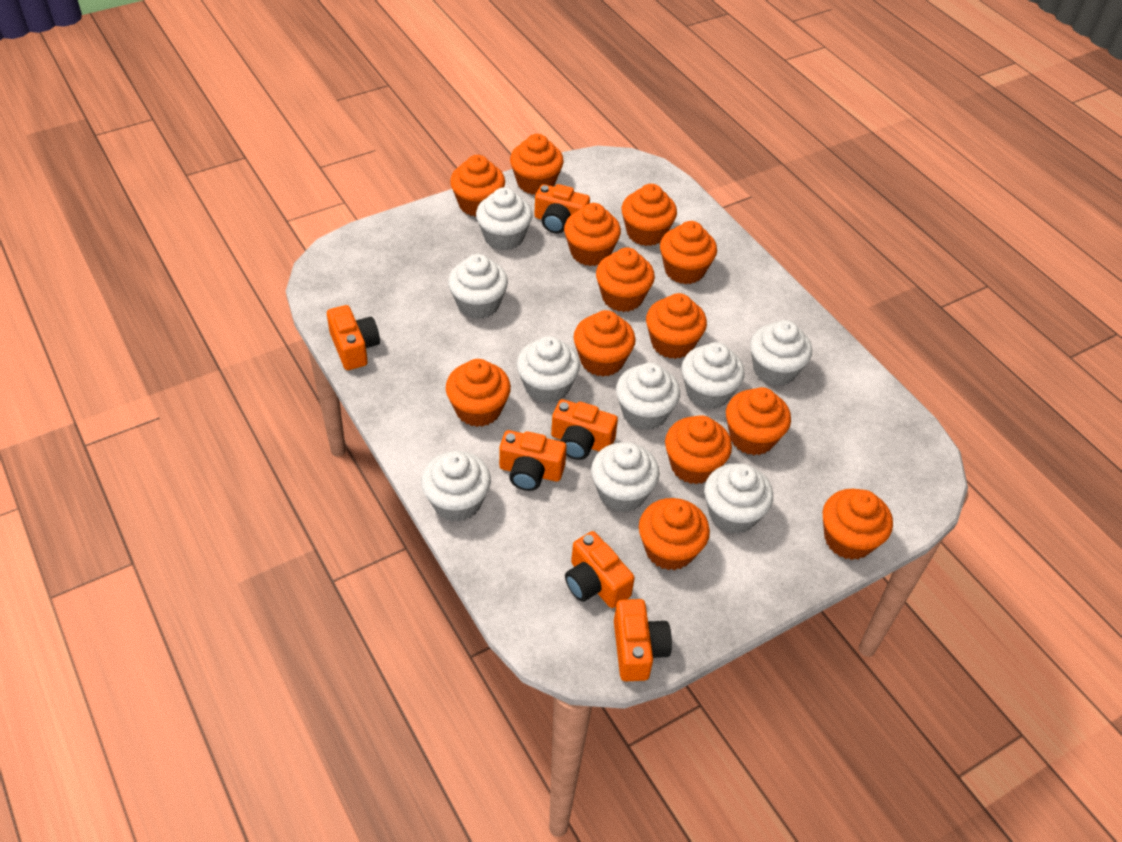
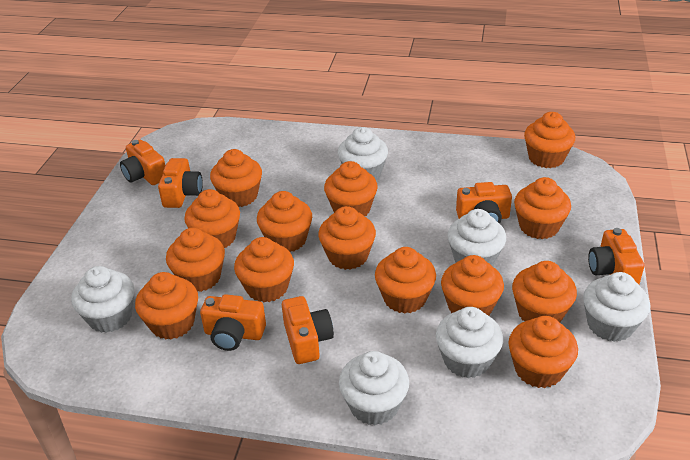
orange cupcake: 13 -> 14
white cupcake: 9 -> 6

